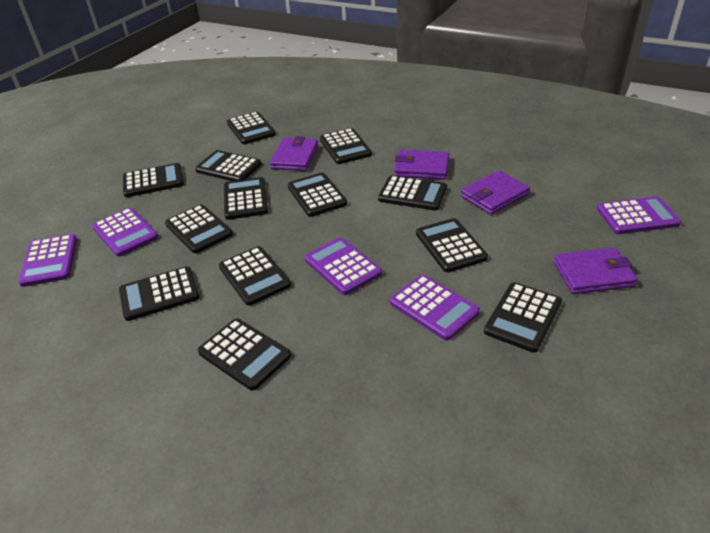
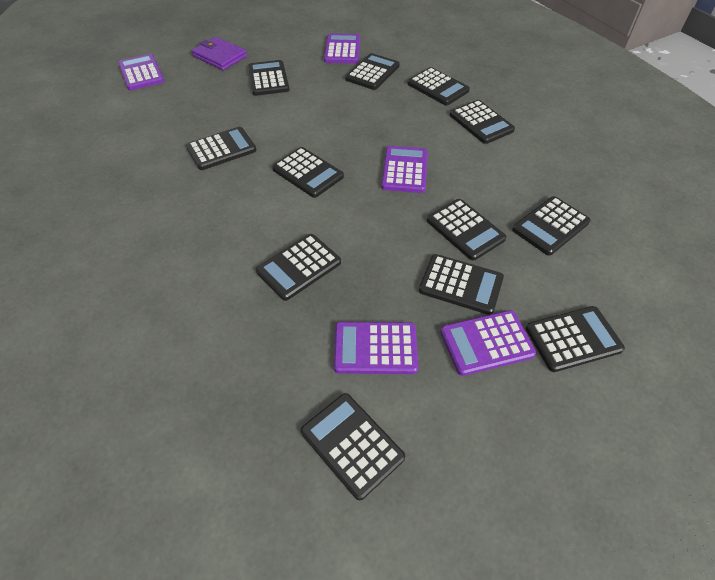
black calculator: 13 -> 12
purple wallet: 4 -> 1

